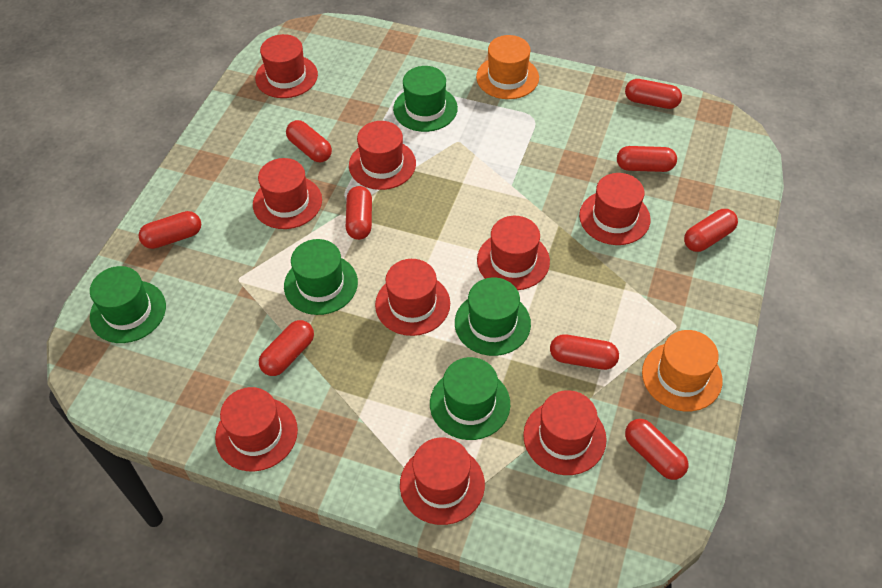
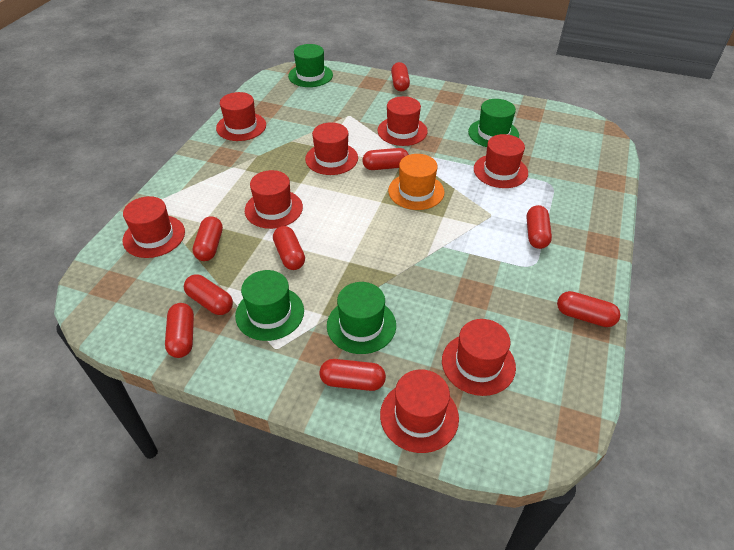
green hat: 5 -> 4
orange hat: 2 -> 1
red hat: 9 -> 8

